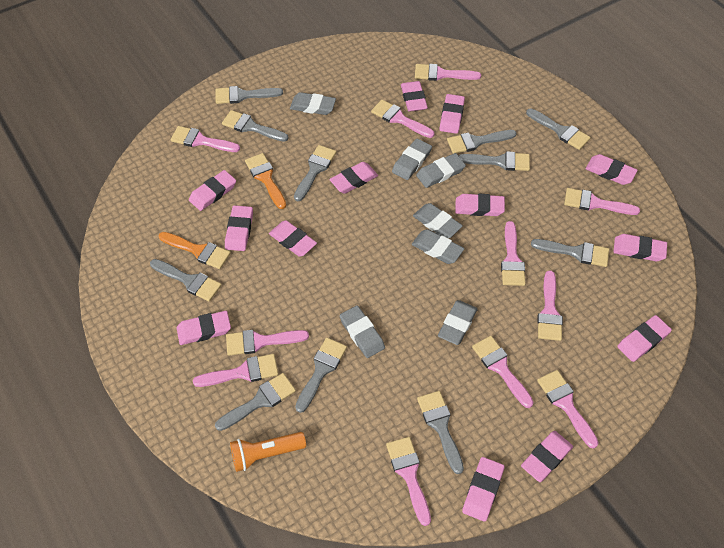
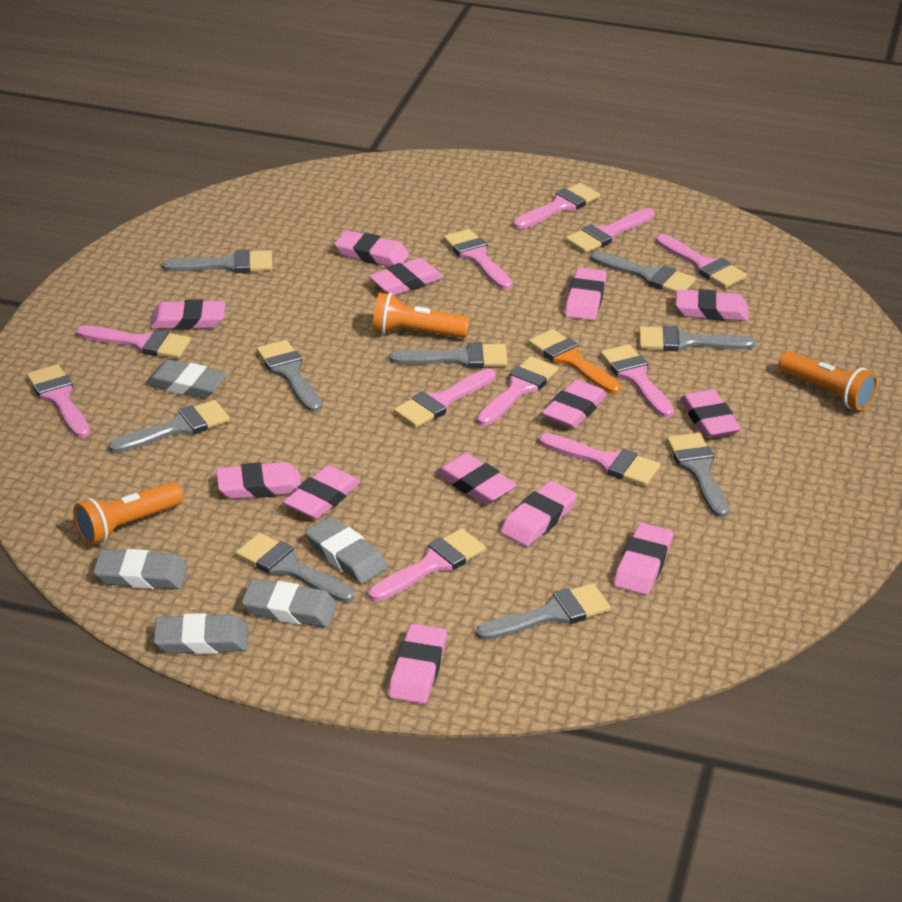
grey brush: 11 -> 9
grey eraser: 7 -> 5
orange brush: 2 -> 1
orange flashlight: 1 -> 3

